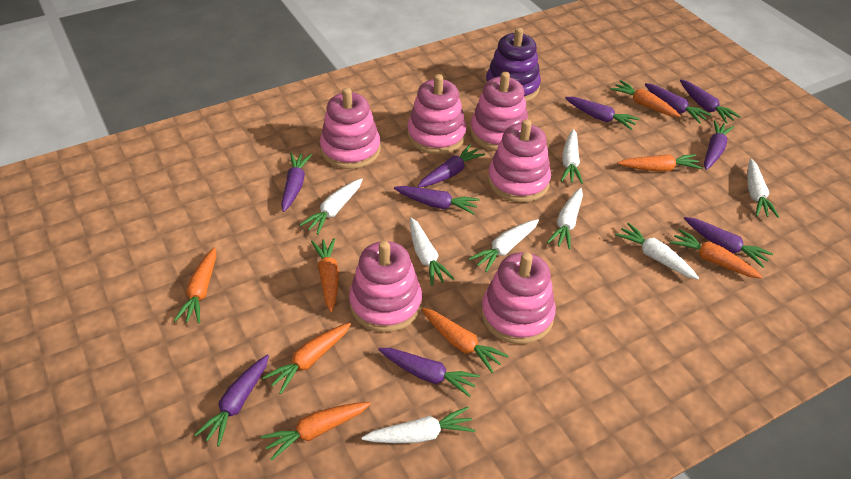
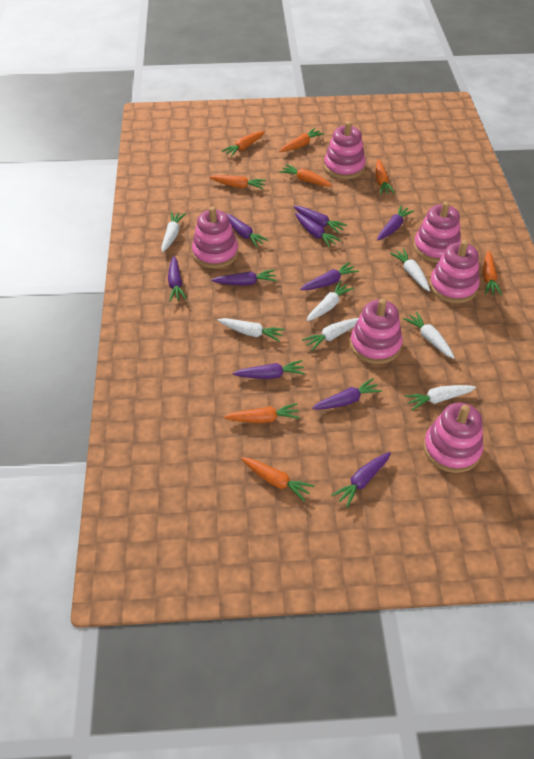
purple stacking toy: 1 -> 0
white carrot: 8 -> 7

